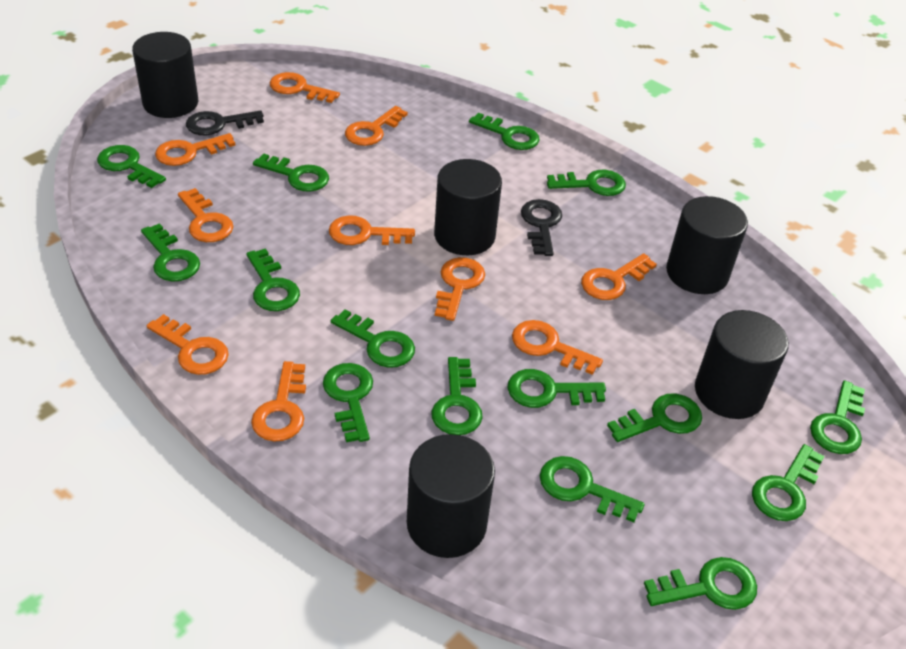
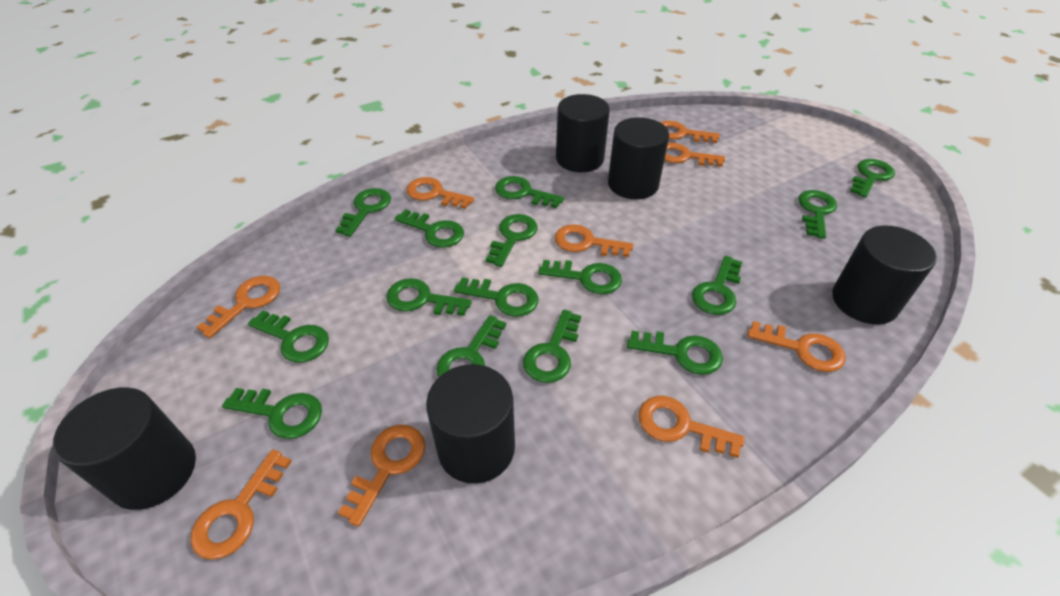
black key: 2 -> 0
orange key: 10 -> 9

